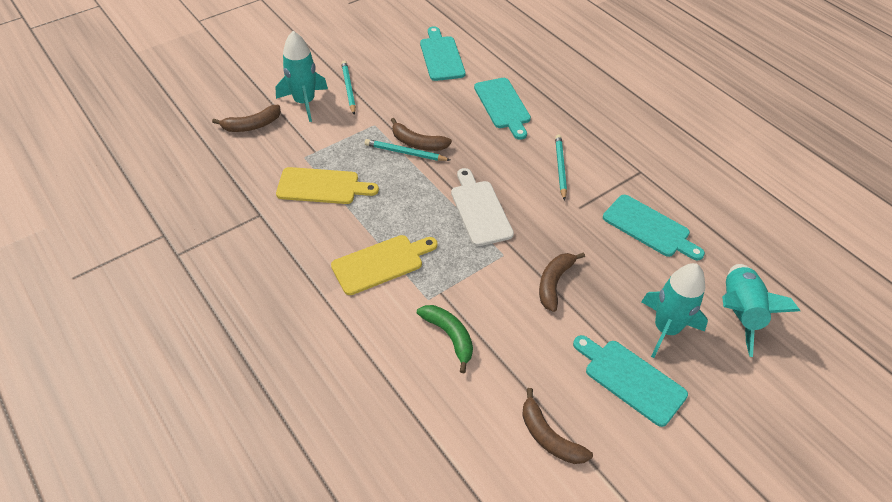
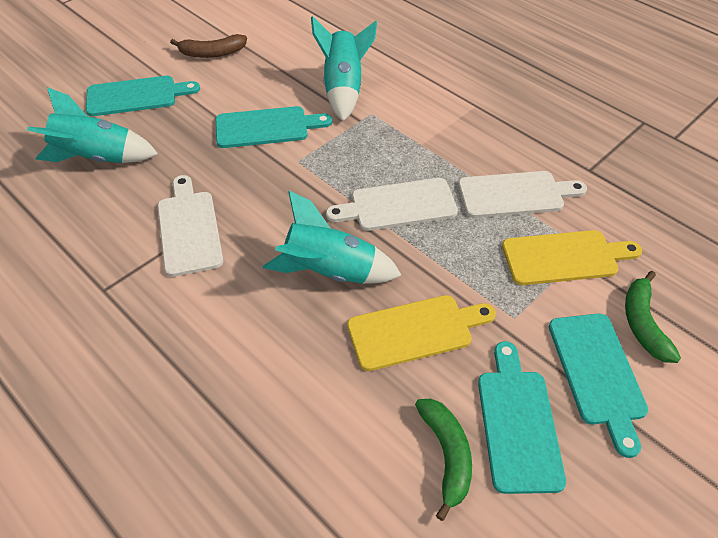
brown banana: 4 -> 1
green banana: 1 -> 2
turquoise pencil: 3 -> 0
white cutting board: 1 -> 3

